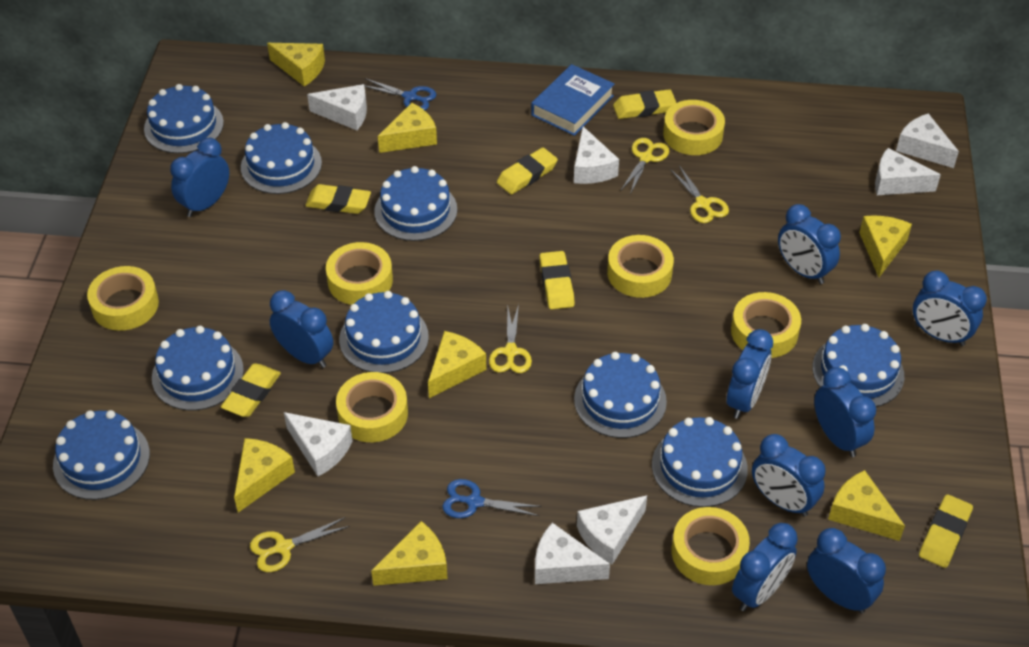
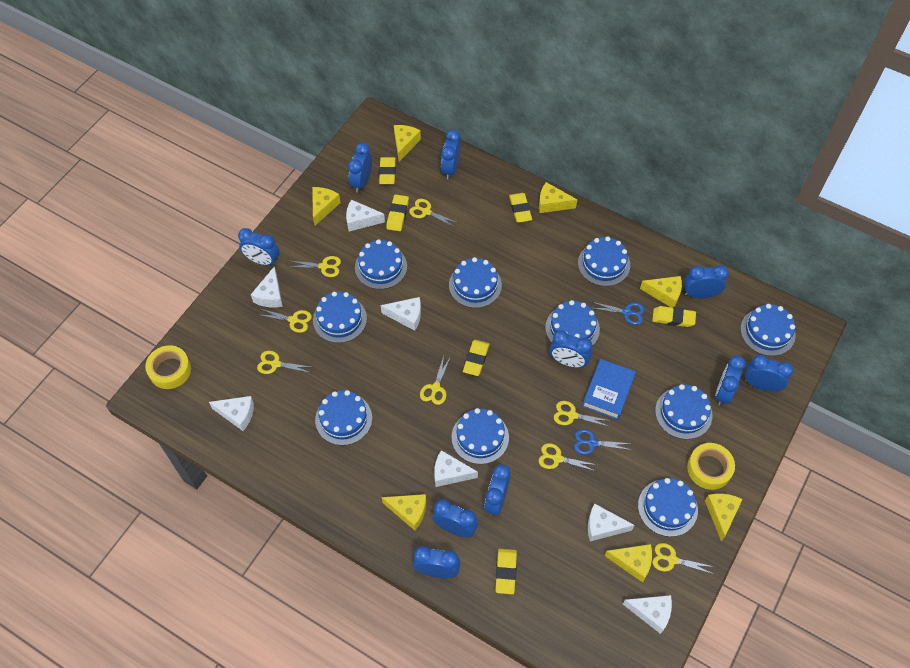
blue cake: 9 -> 10
blue clock: 9 -> 10
yellow scissors: 4 -> 8
yellow tape: 7 -> 2

